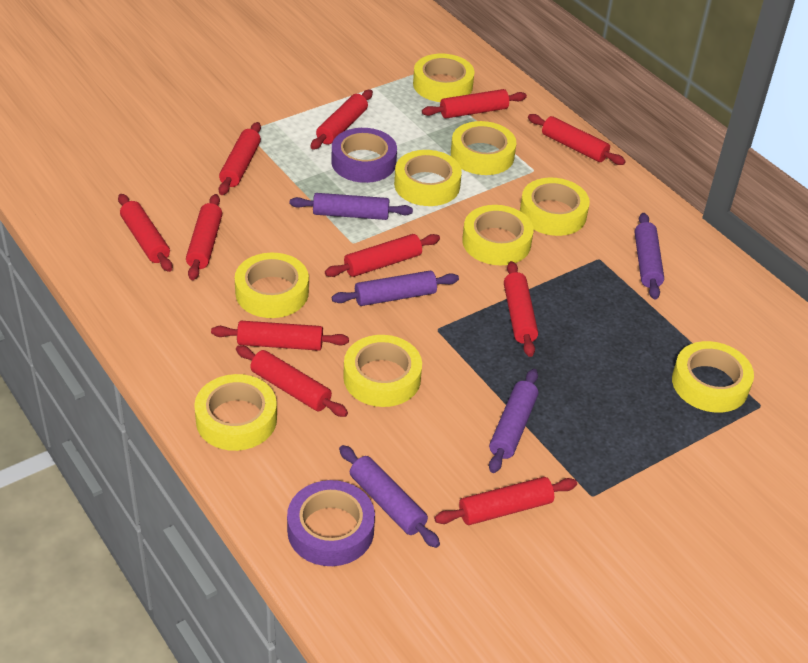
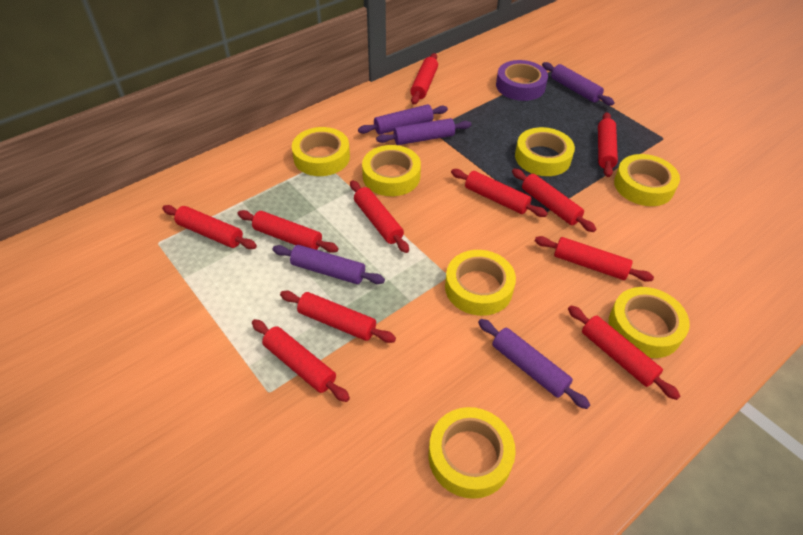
purple tape: 2 -> 1
yellow tape: 9 -> 7

